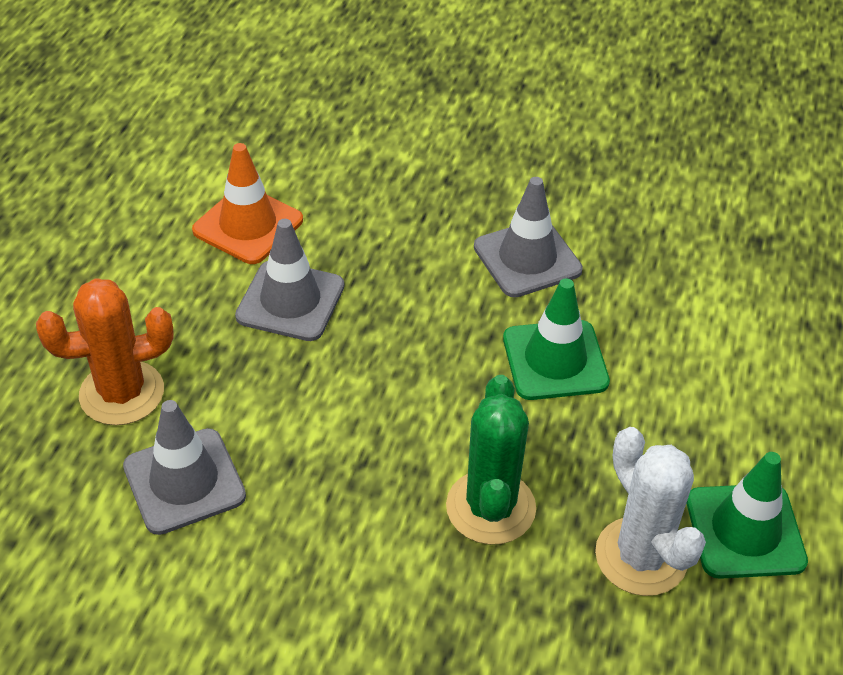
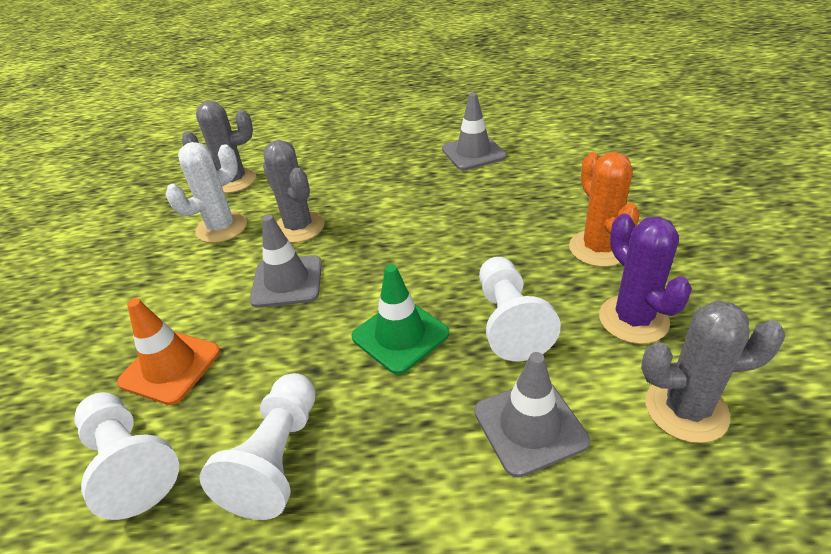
green cactus: 1 -> 0
green traffic cone: 2 -> 1
grey cactus: 0 -> 3
purple cactus: 0 -> 1
white pawn: 0 -> 3

